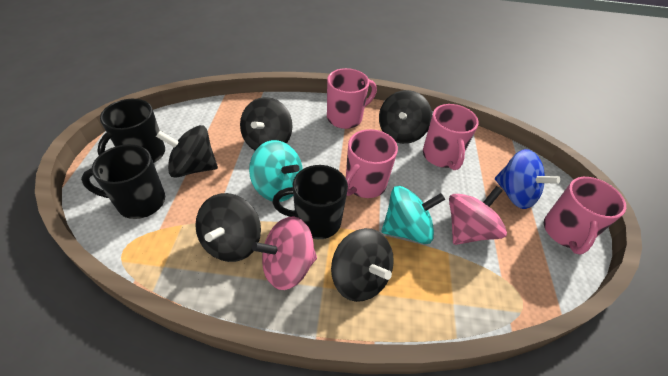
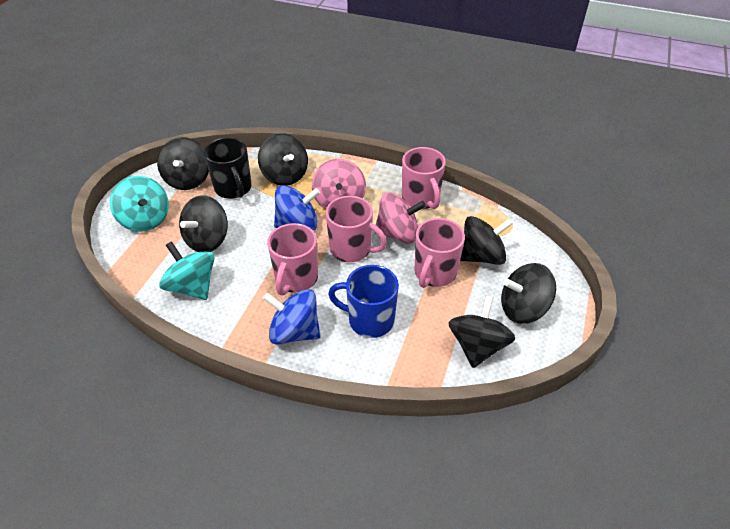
black mug: 3 -> 1
black spinning top: 5 -> 6
blue mug: 0 -> 1
blue spinning top: 1 -> 2

